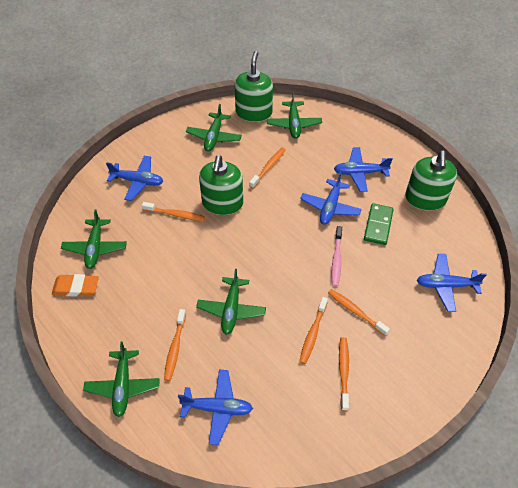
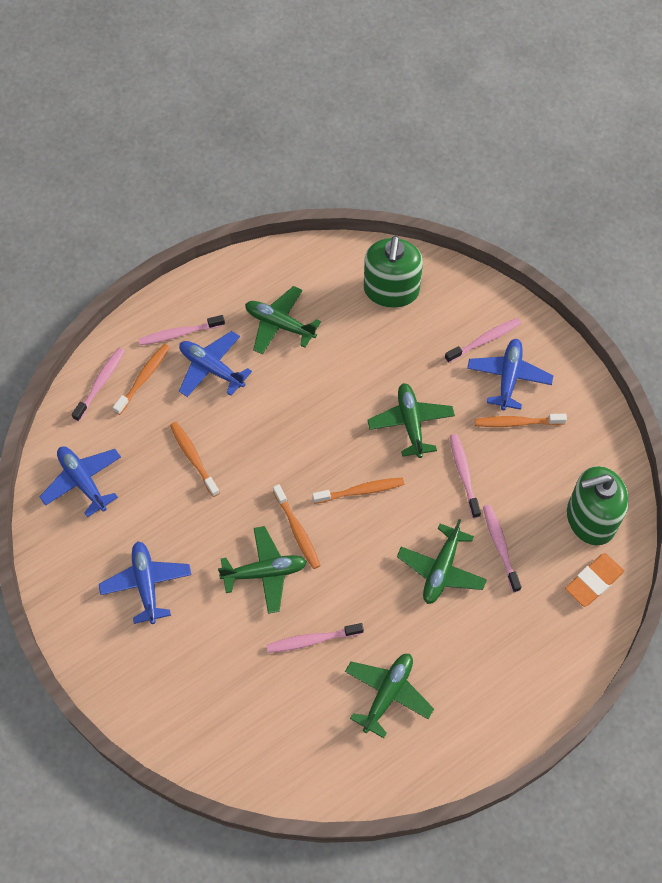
blue plane: 5 -> 4
green domino: 1 -> 0
green soap dispenser: 3 -> 2
orange toothbrush: 6 -> 5
pink toothbrush: 1 -> 6

